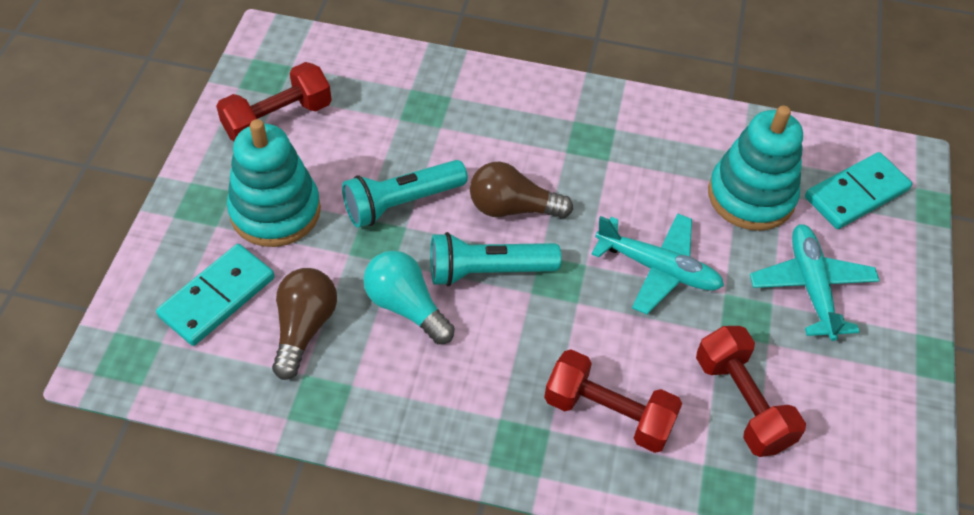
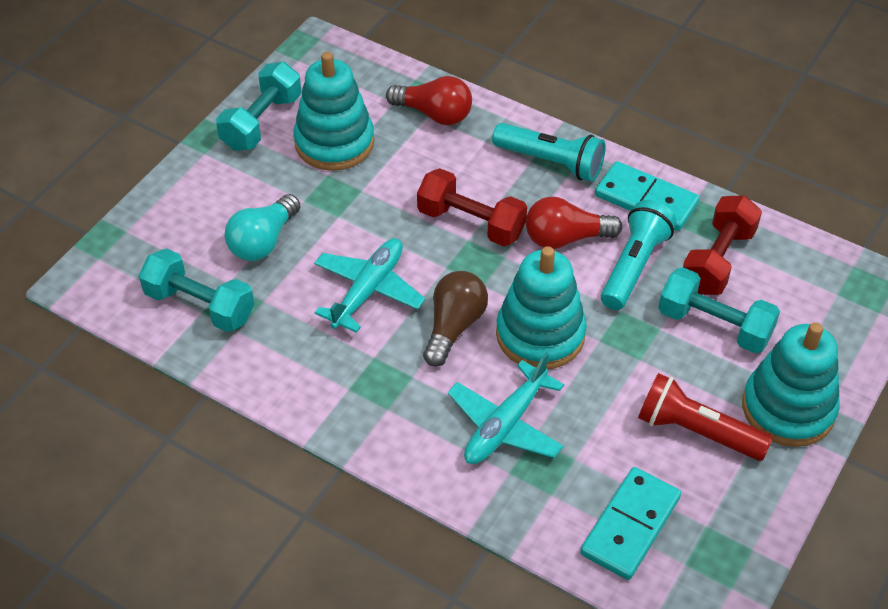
brown light bulb: 2 -> 1
red dumbbell: 3 -> 2
red flashlight: 0 -> 1
red light bulb: 0 -> 2
turquoise dumbbell: 0 -> 3
turquoise stacking toy: 2 -> 3

